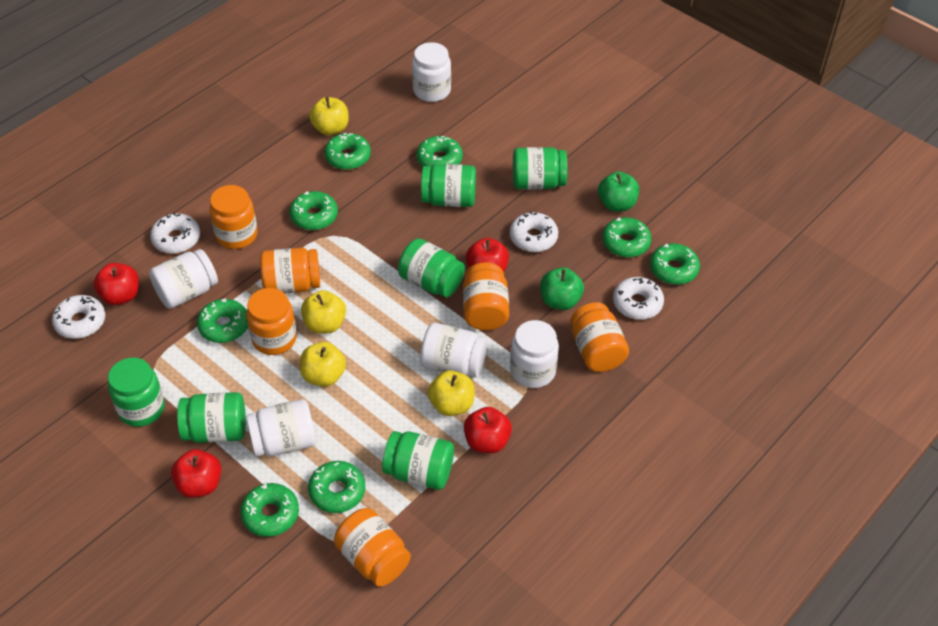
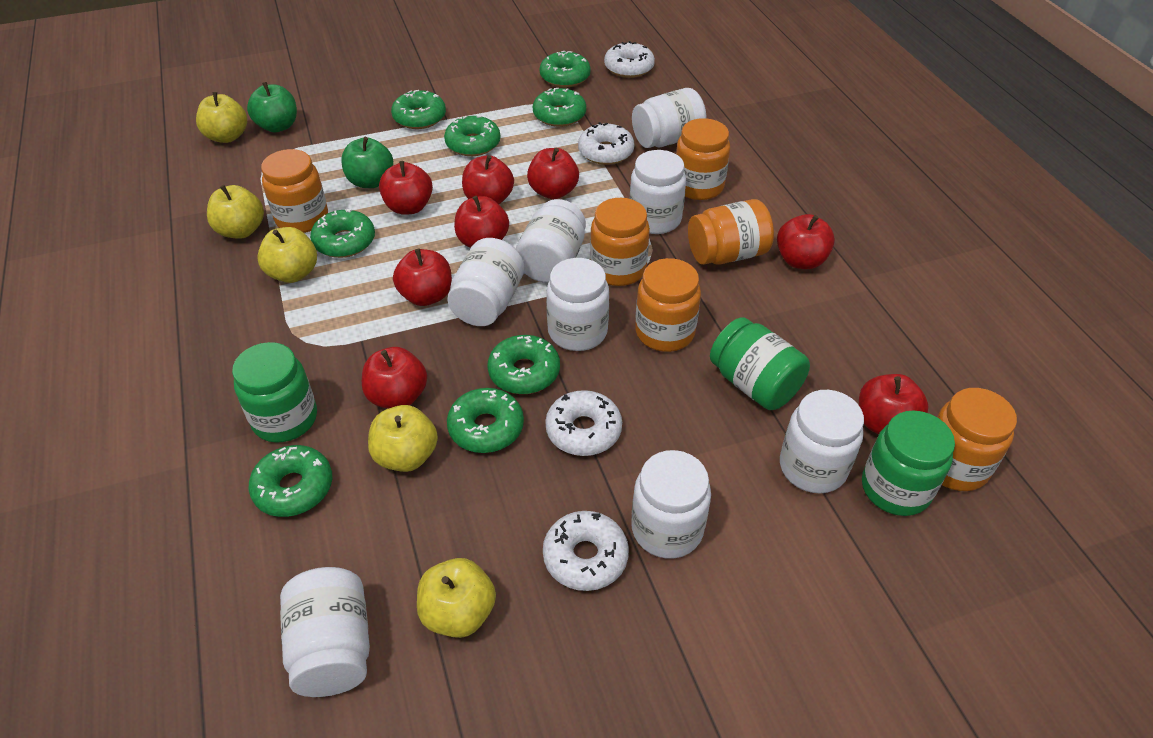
green jar: 6 -> 3
red apple: 4 -> 8
white jar: 5 -> 8
yellow apple: 4 -> 5

